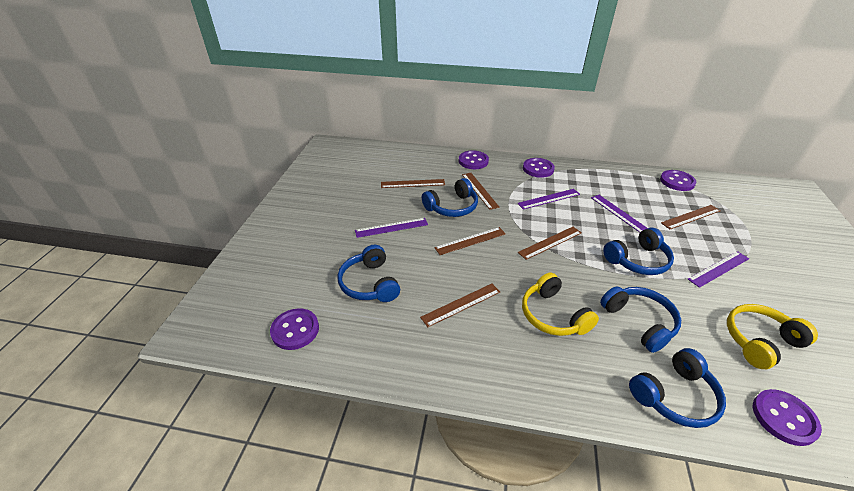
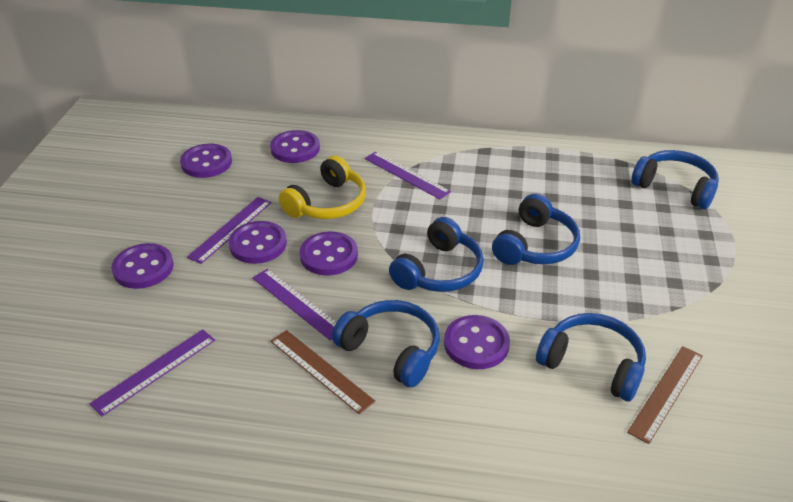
brown ruler: 6 -> 2
purple button: 5 -> 6
yellow headphones: 2 -> 1

